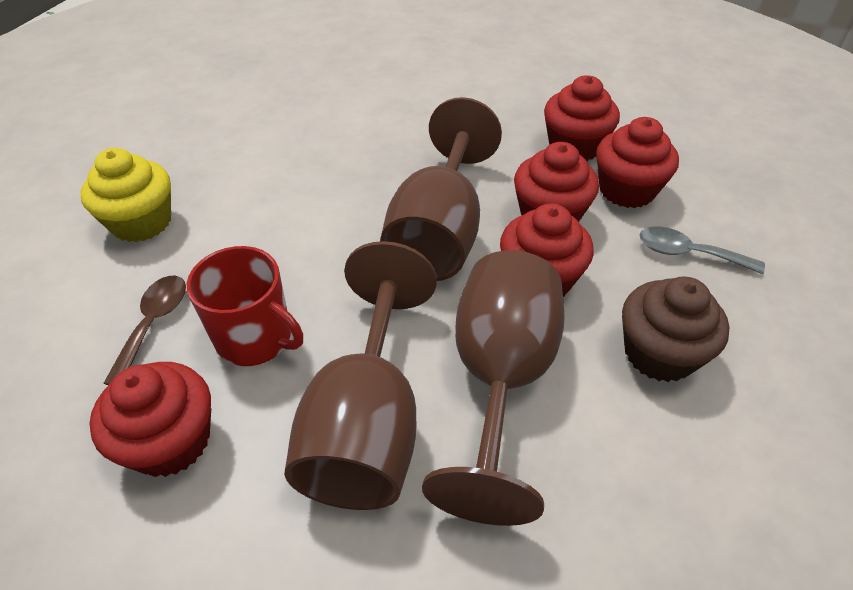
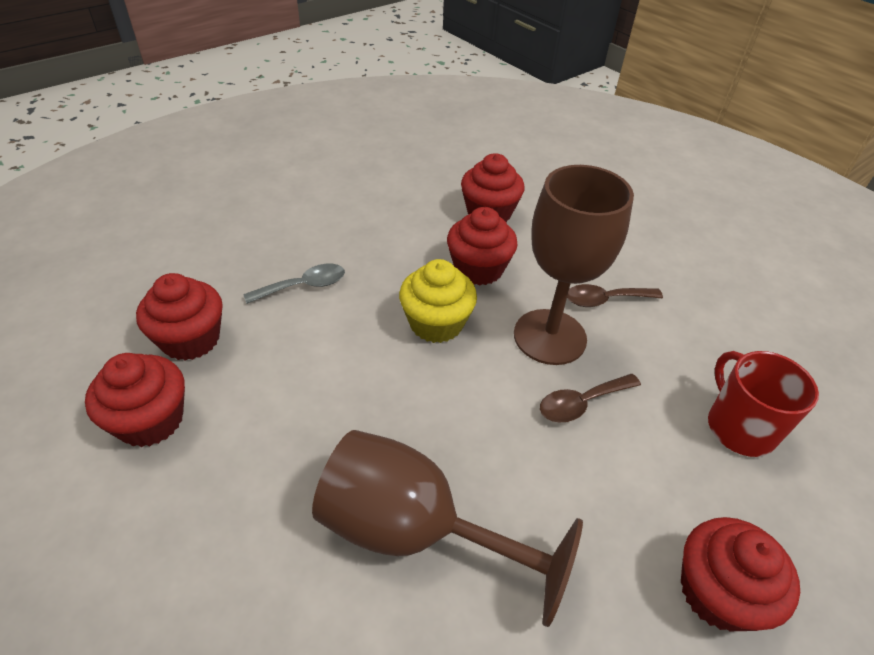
brown cupcake: 1 -> 0
brown goblet: 3 -> 2
brown spoon: 1 -> 2

